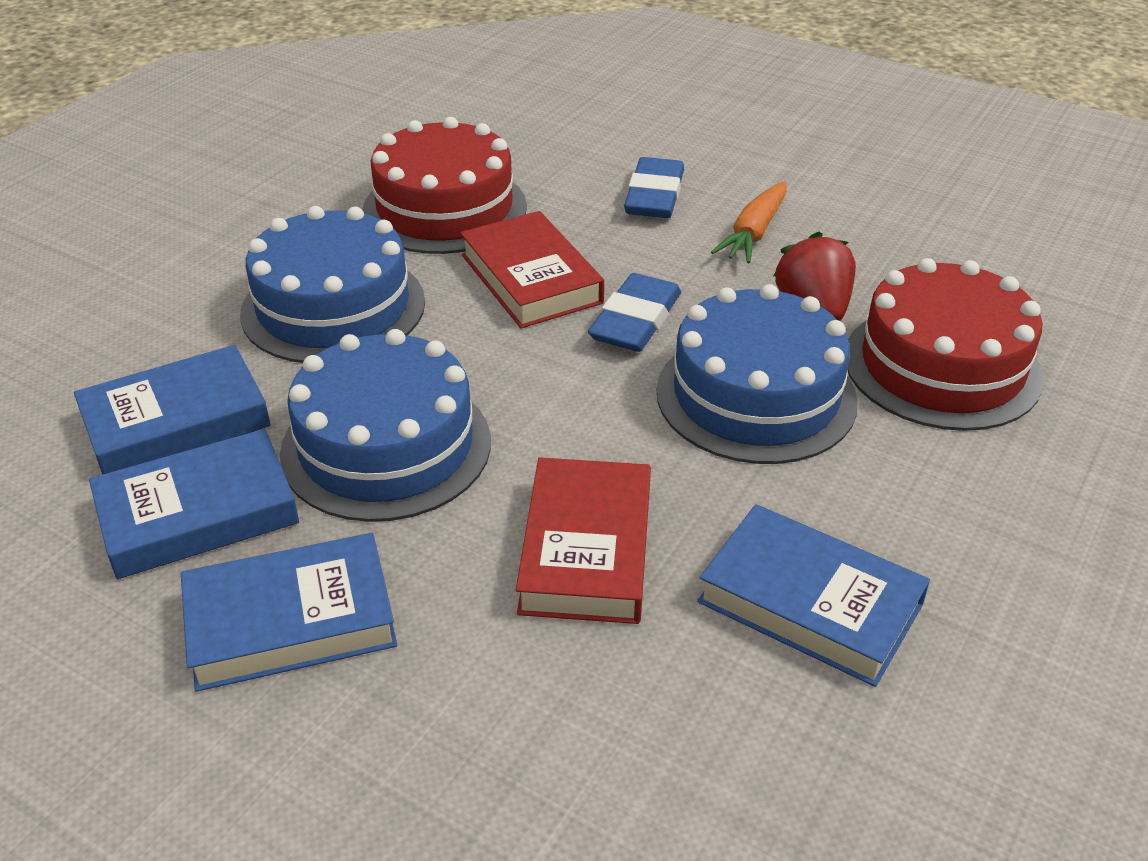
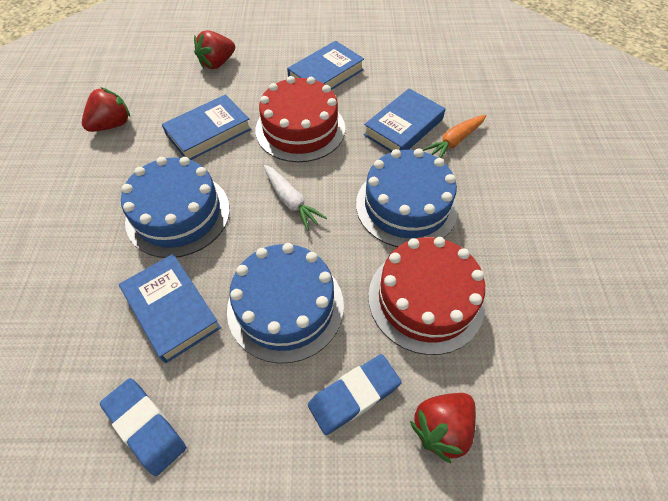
red book: 2 -> 0
red strawberry: 1 -> 3
white carrot: 0 -> 1

